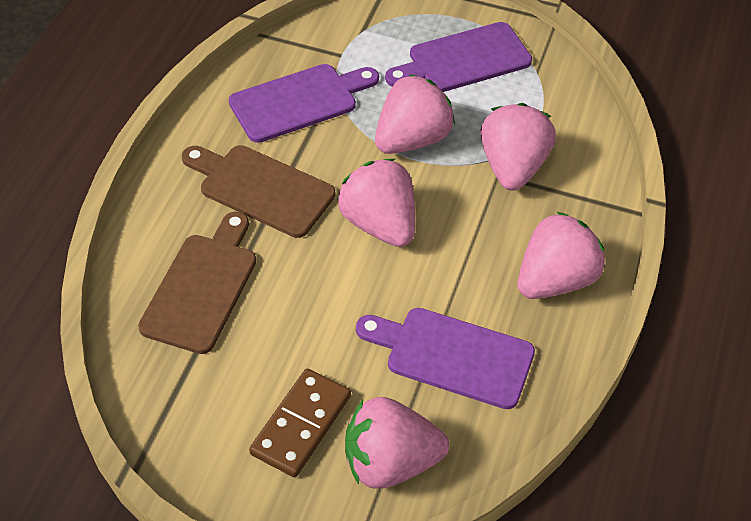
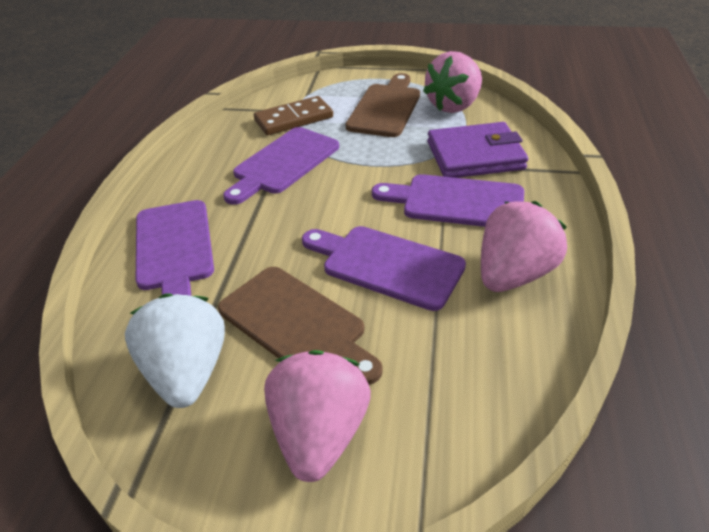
pink strawberry: 5 -> 3
purple cutting board: 3 -> 4
purple wallet: 0 -> 1
white strawberry: 0 -> 1

